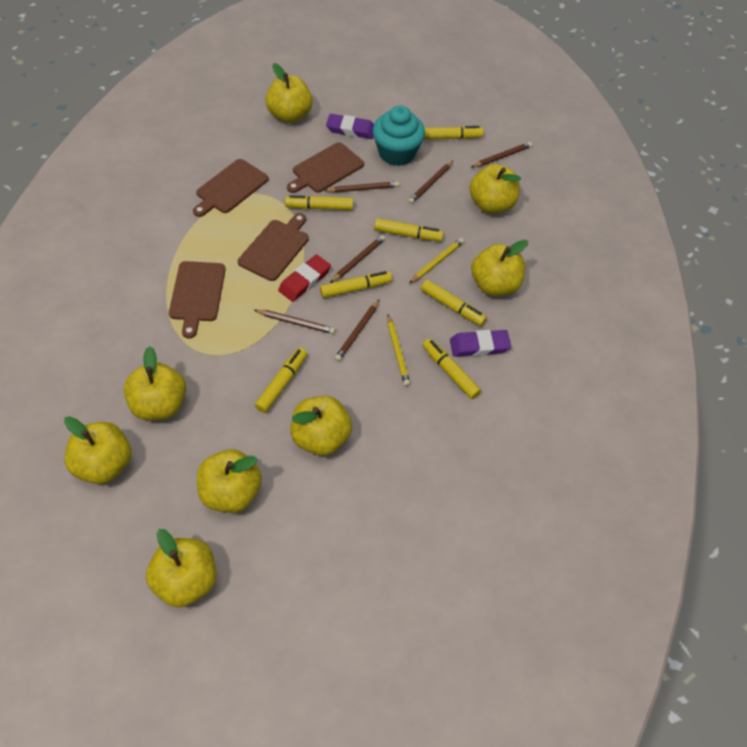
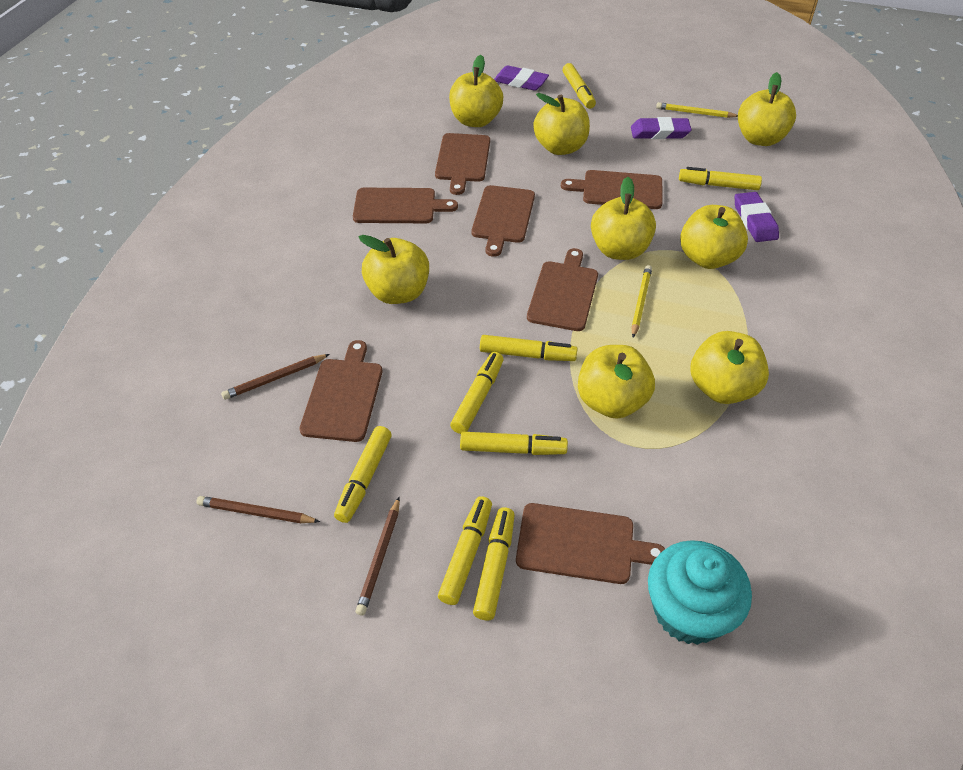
brown cutting board: 4 -> 7
brown pencil: 6 -> 3
purple eraser: 2 -> 3
red eraser: 1 -> 0
yellow marker: 7 -> 8

